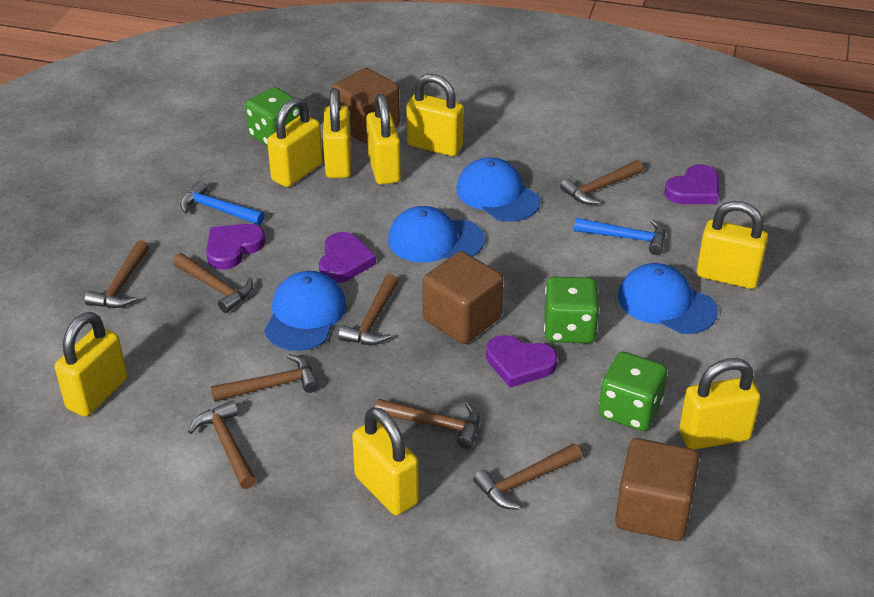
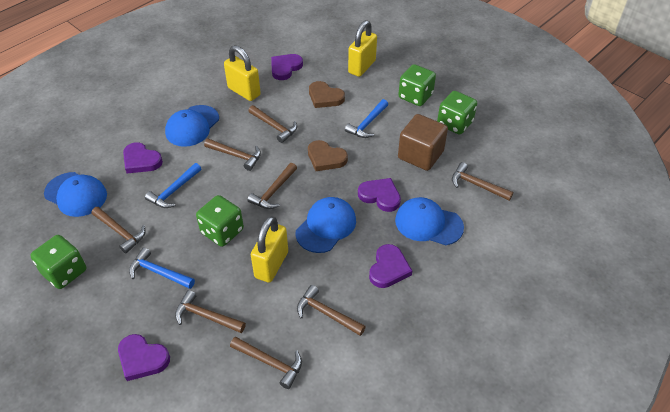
blue hammer: 2 -> 3
brown cube: 3 -> 1
brown heart: 0 -> 2
green dice: 3 -> 4
purple heart: 4 -> 5
yellow padlock: 8 -> 3

